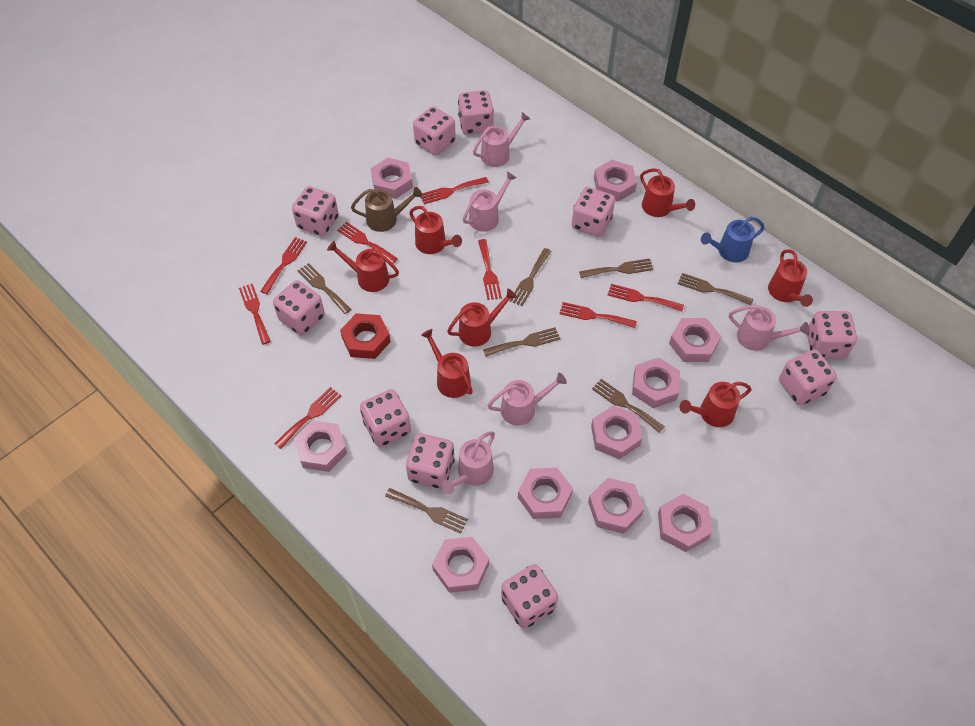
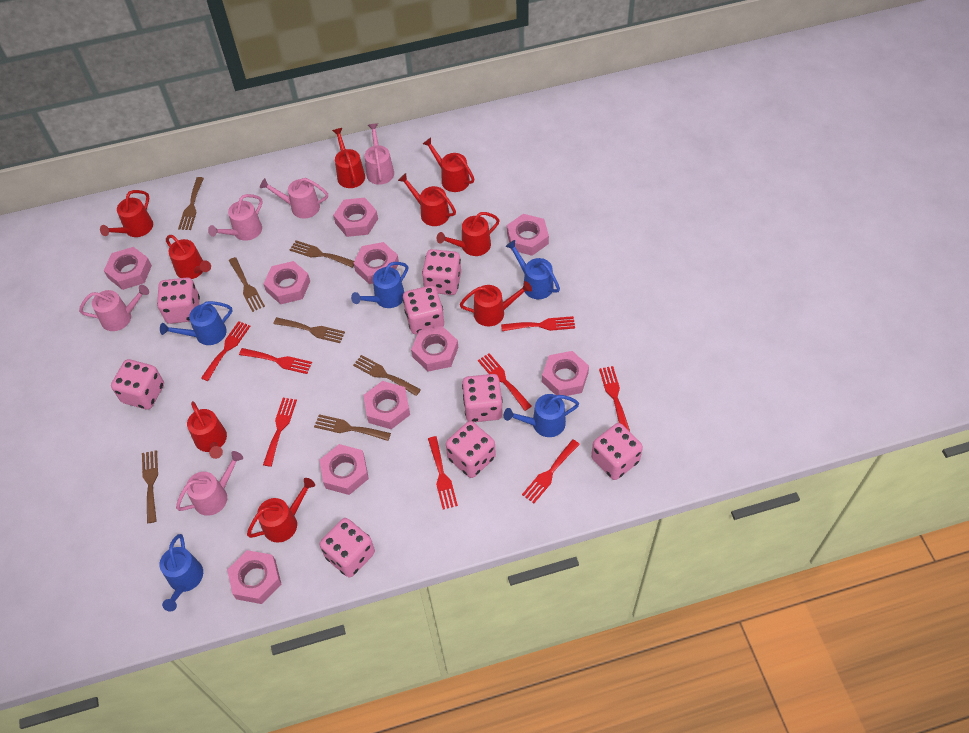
blue watering can: 1 -> 5
brown watering can: 1 -> 0
pink dice: 10 -> 8
red nut: 1 -> 0
red watering can: 7 -> 9

